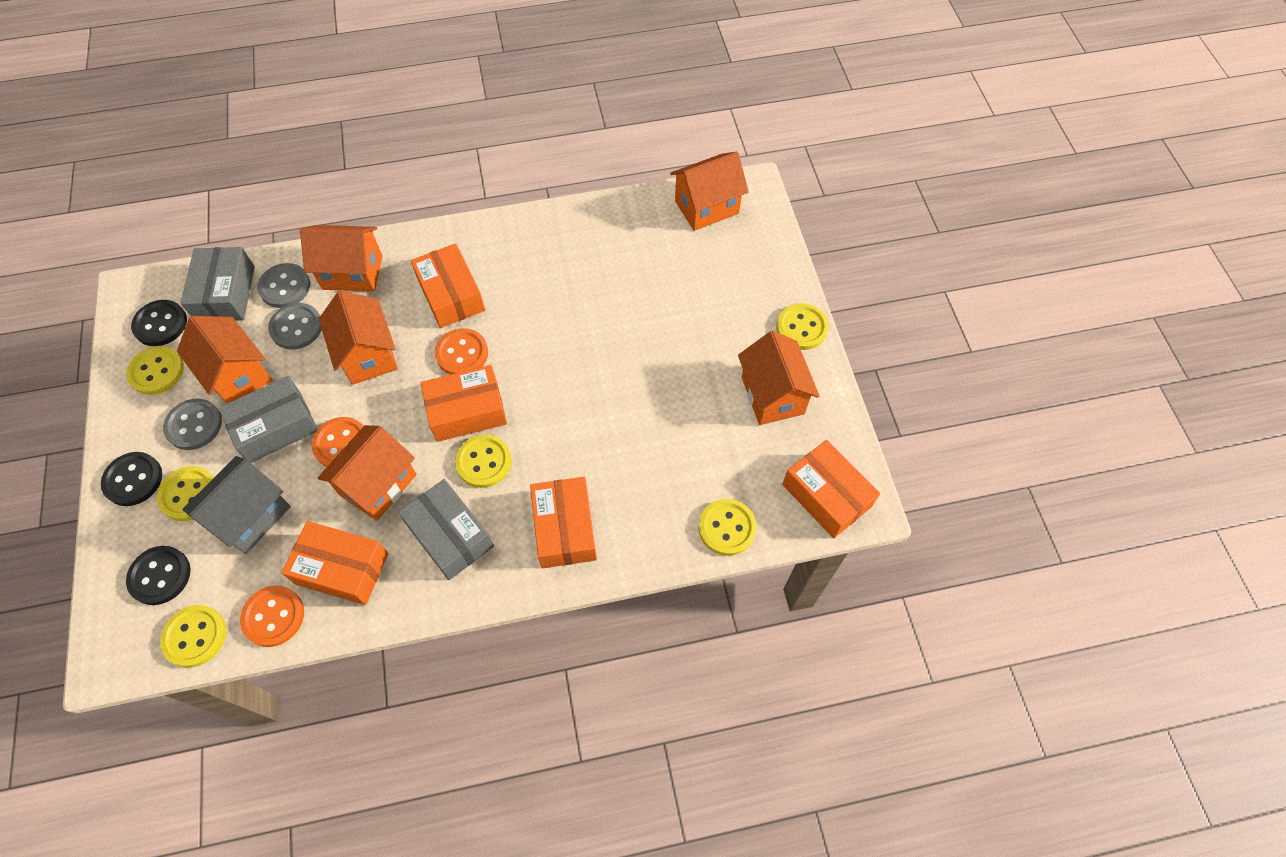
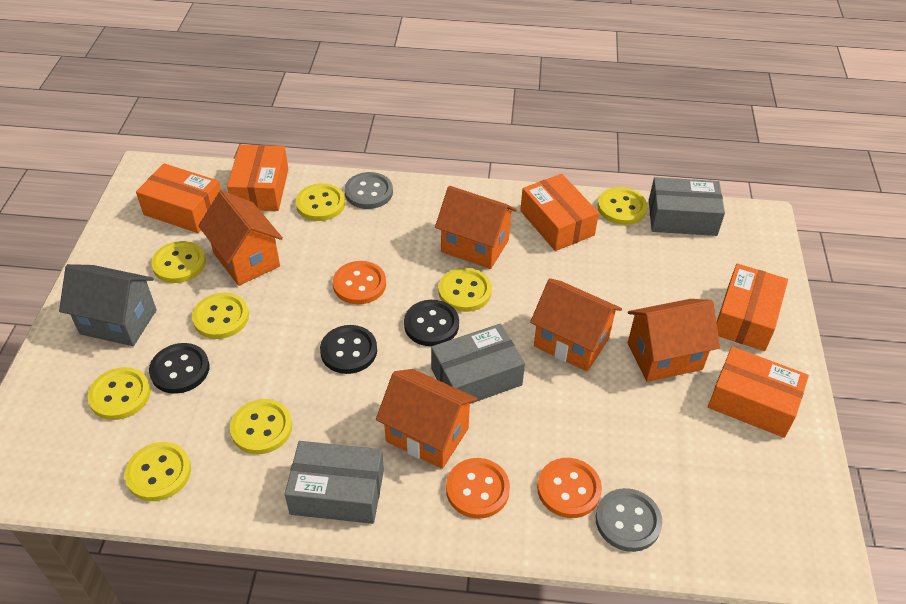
grey button: 3 -> 2
orange house: 6 -> 5
yellow button: 6 -> 8

